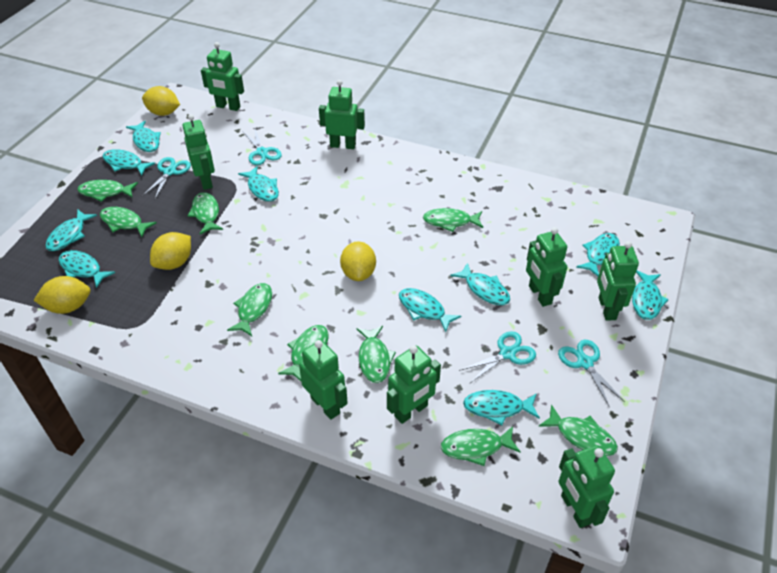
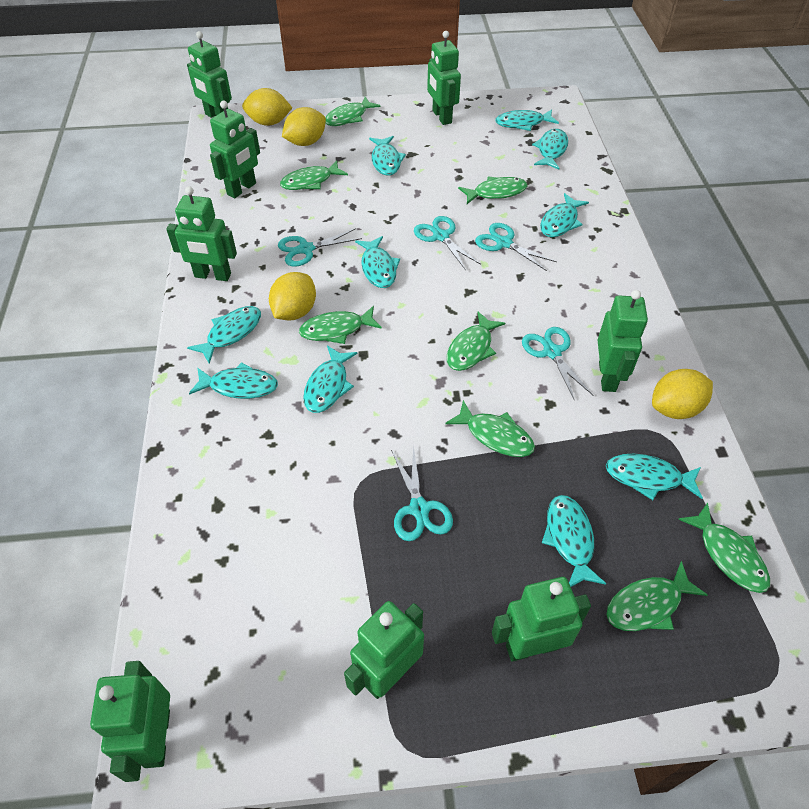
green fish: 9 -> 8
turquoise scissors: 4 -> 5

